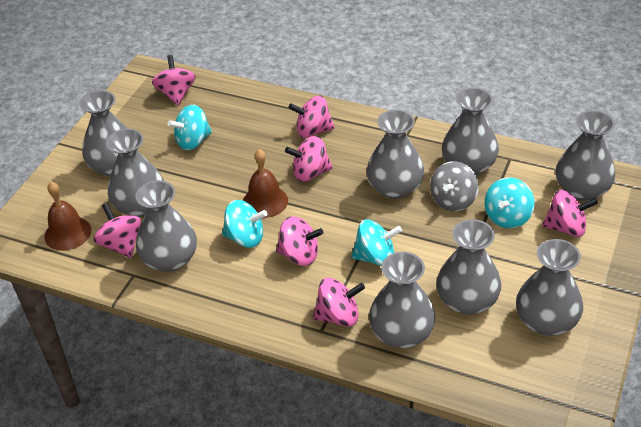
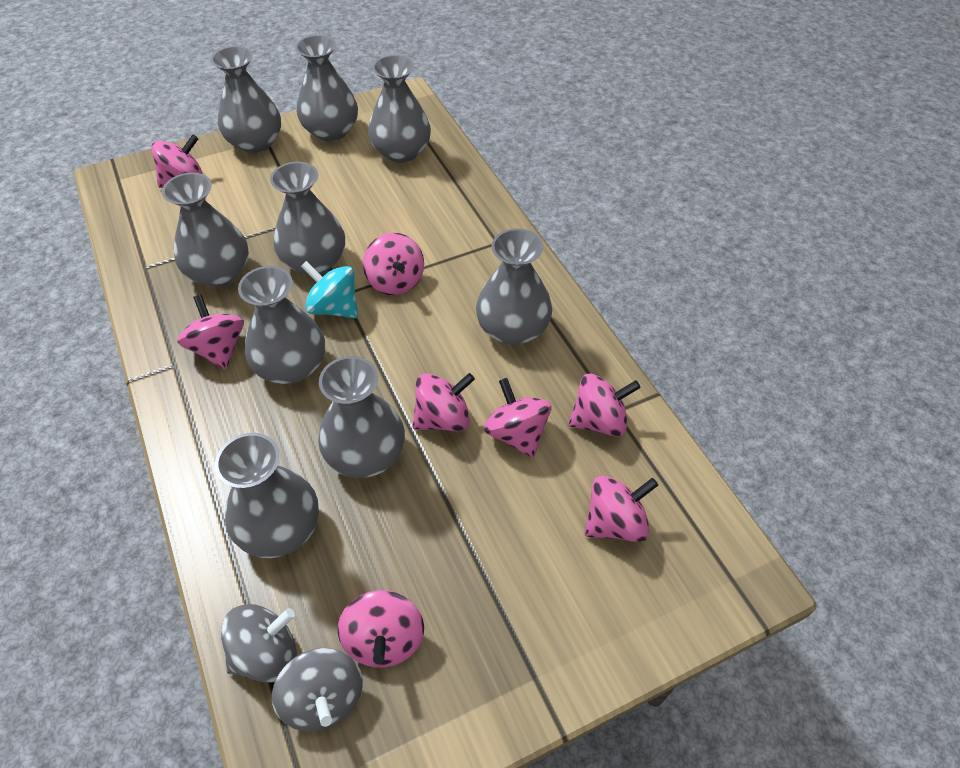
brown bell: 2 -> 0
grey spinning top: 1 -> 2
pink spinning top: 7 -> 8
turquoise spinning top: 4 -> 1

